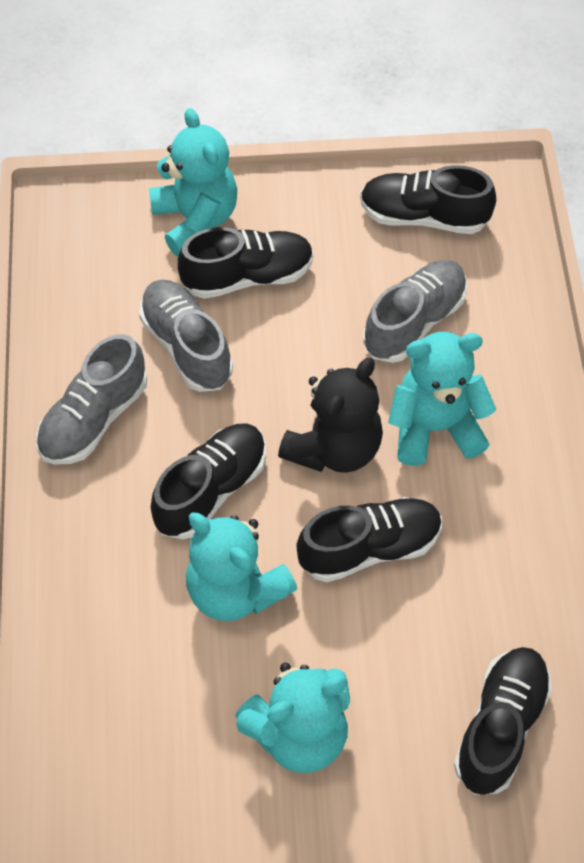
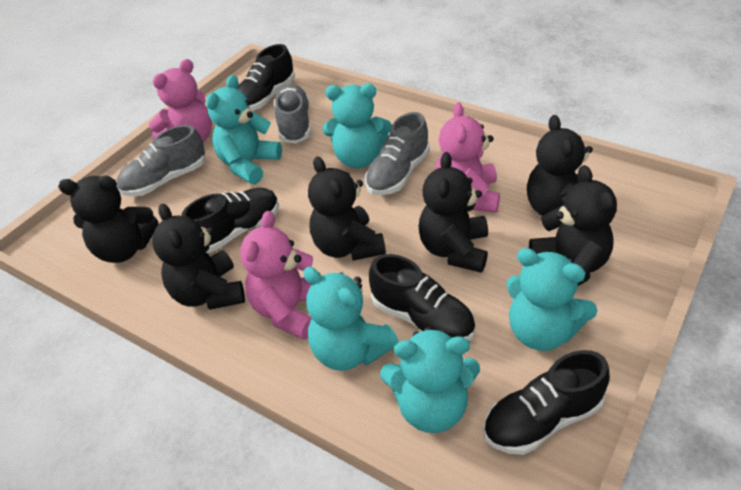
black shoe: 5 -> 4
black teddy bear: 1 -> 6
pink teddy bear: 0 -> 3
turquoise teddy bear: 4 -> 5

